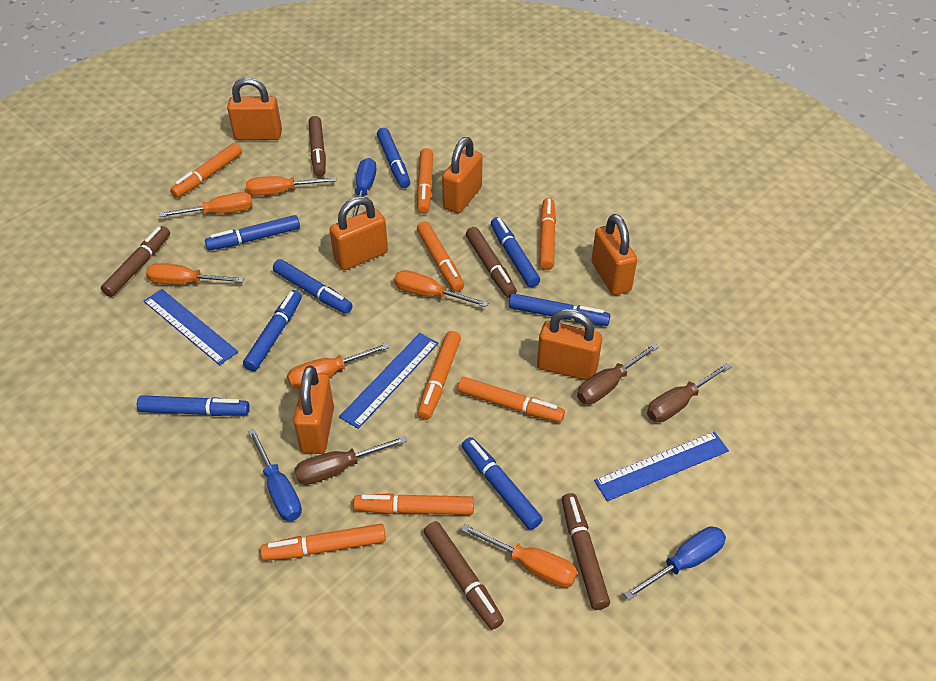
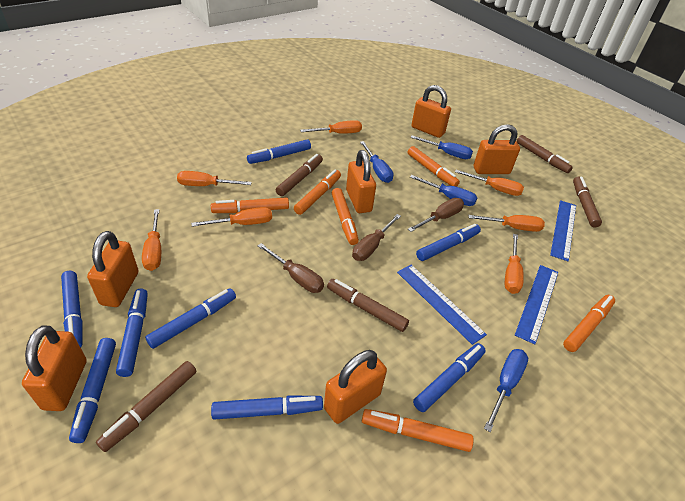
blue screwdriver: 3 -> 4
orange marker: 8 -> 6
orange screwdriver: 6 -> 7

